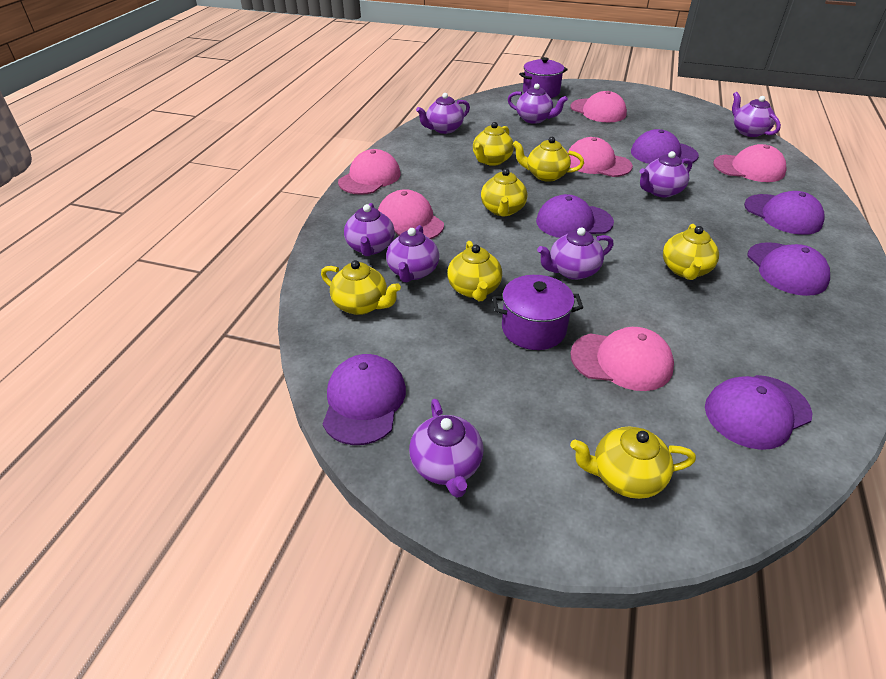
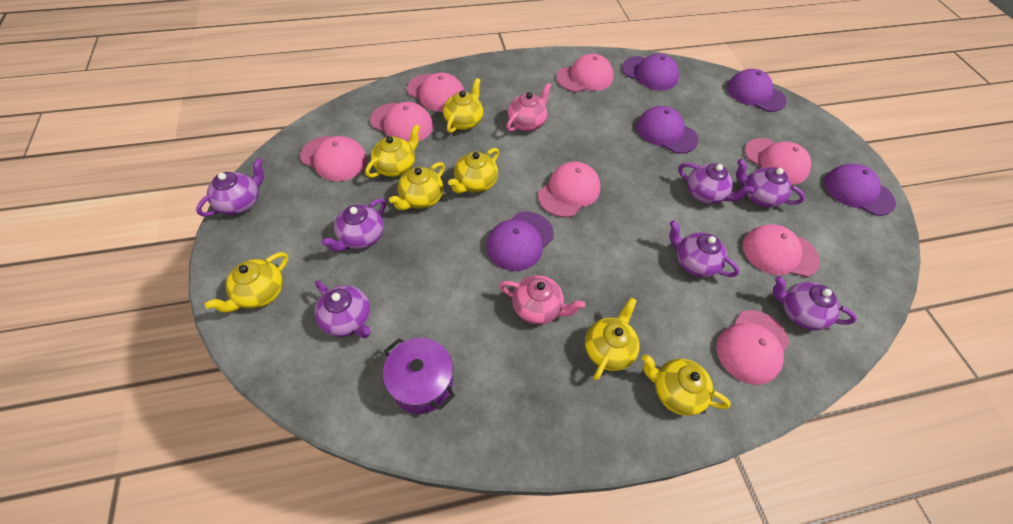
pink cap: 6 -> 8
pink teapot: 0 -> 2
purple cap: 6 -> 5
purple pot: 2 -> 1
purple teapot: 8 -> 7

